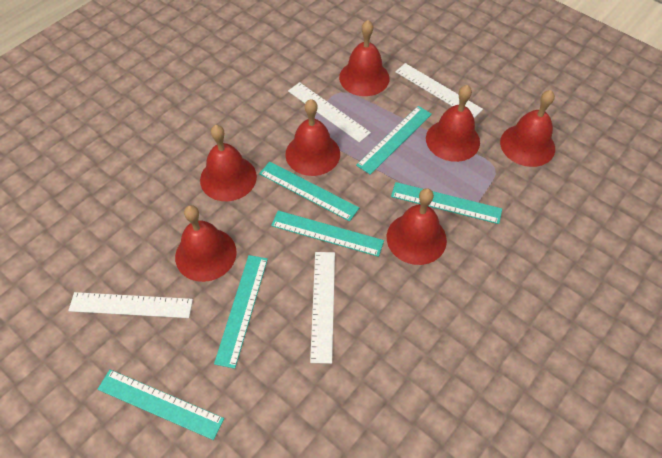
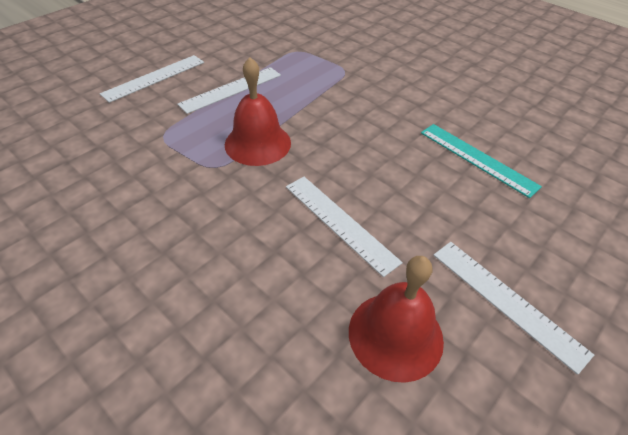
red bell: 7 -> 2
turquoise ruler: 6 -> 1

